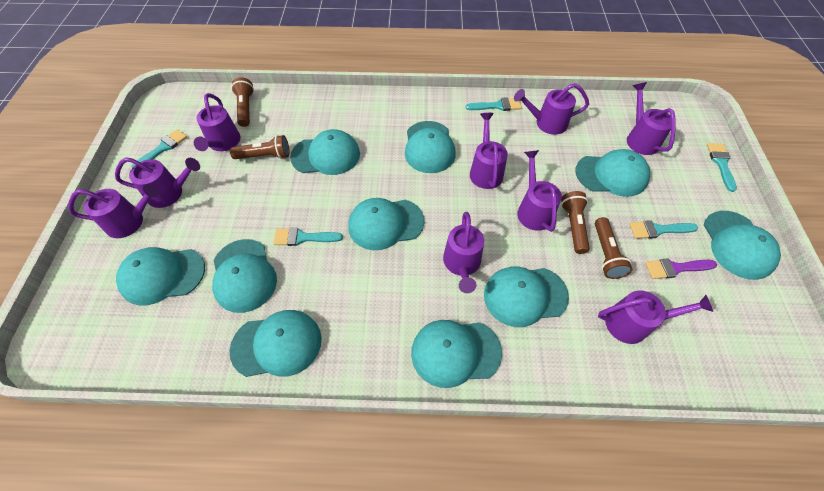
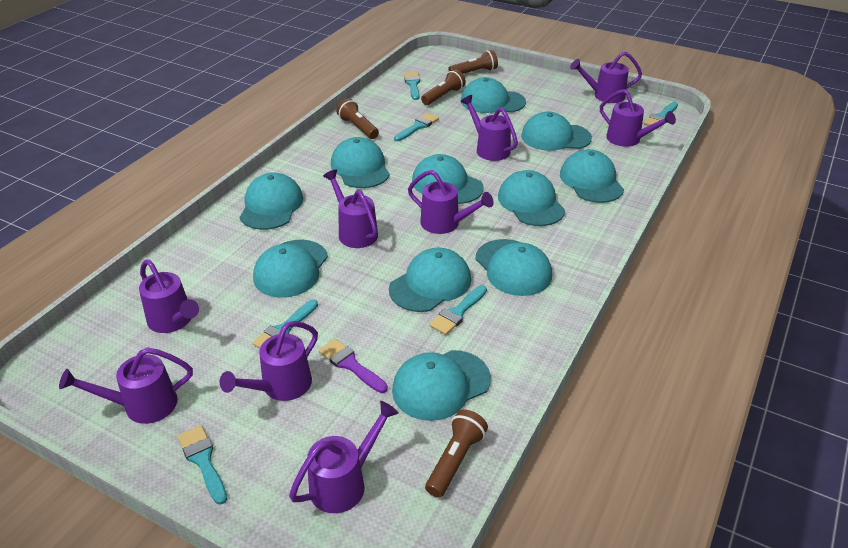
turquoise brush: 5 -> 6
turquoise cap: 10 -> 11

